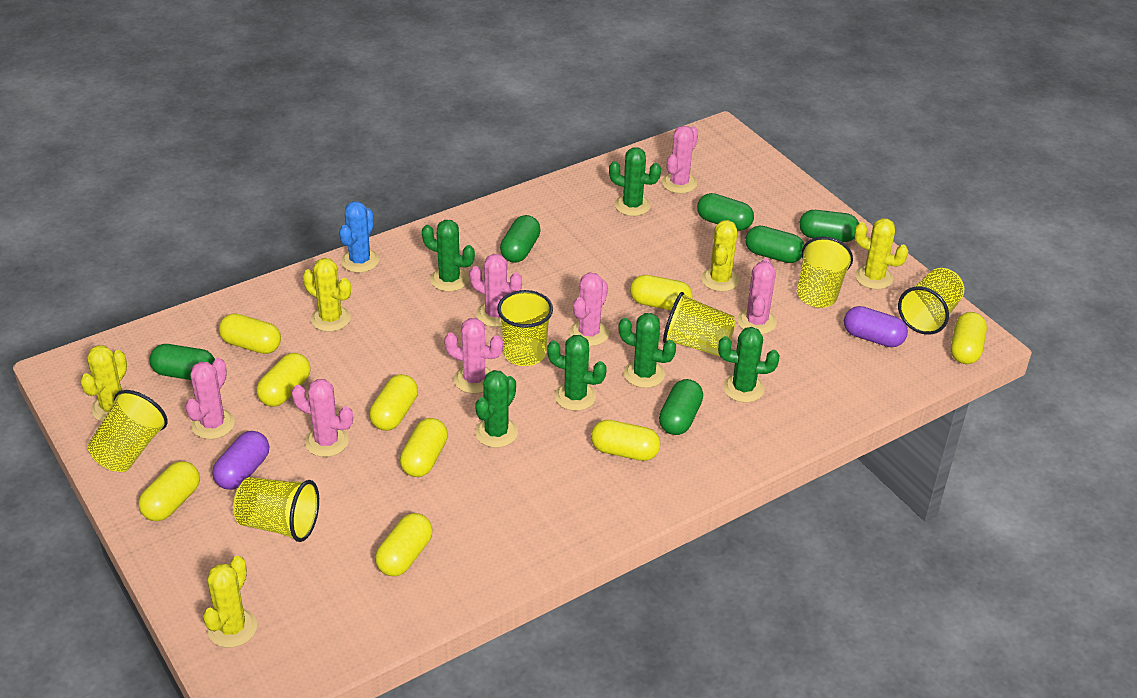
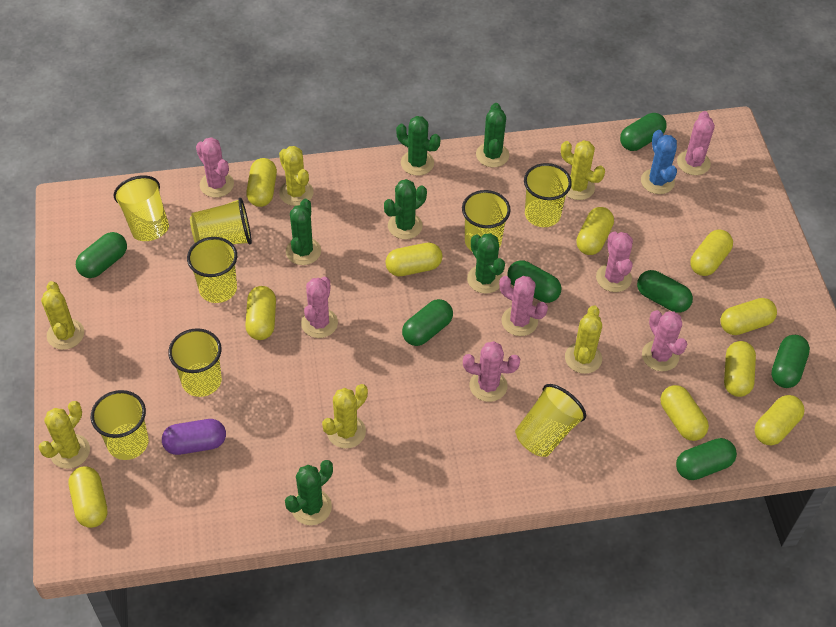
green capsule: 6 -> 7
purple capsule: 2 -> 1
yellow cactus: 5 -> 6
yellow capsule: 9 -> 10
yellow cup: 6 -> 8

